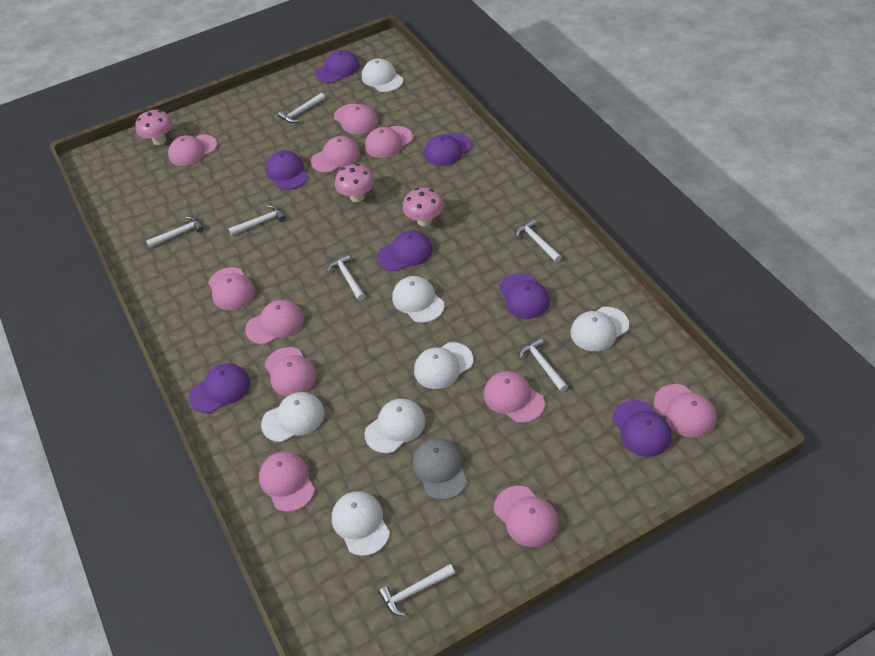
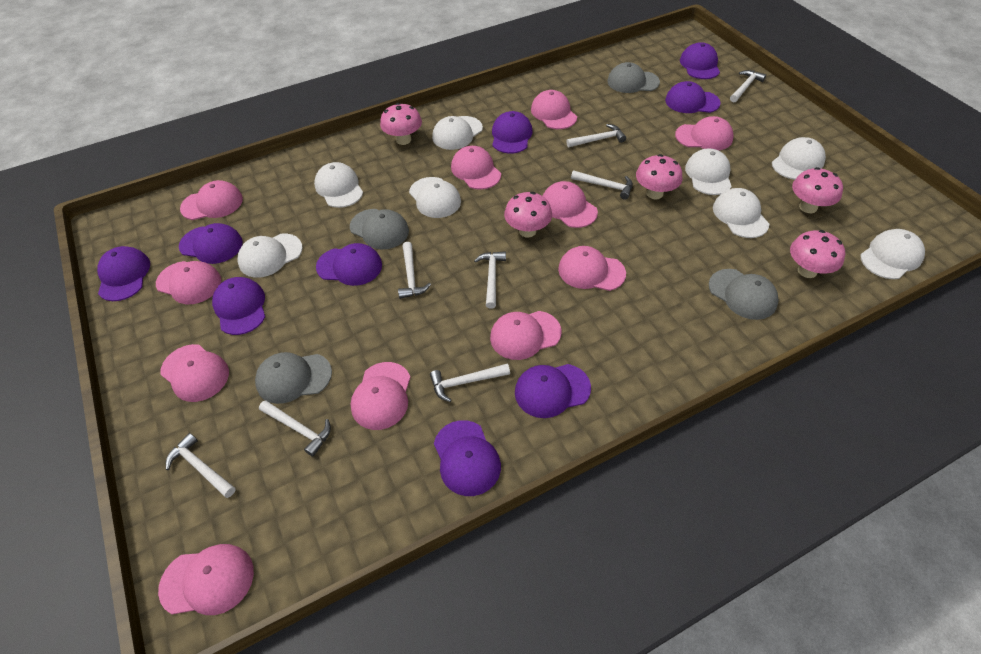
grey cap: 1 -> 4
pink mushroom: 3 -> 5
purple cap: 7 -> 9
white cap: 7 -> 8
white hammer: 7 -> 8

